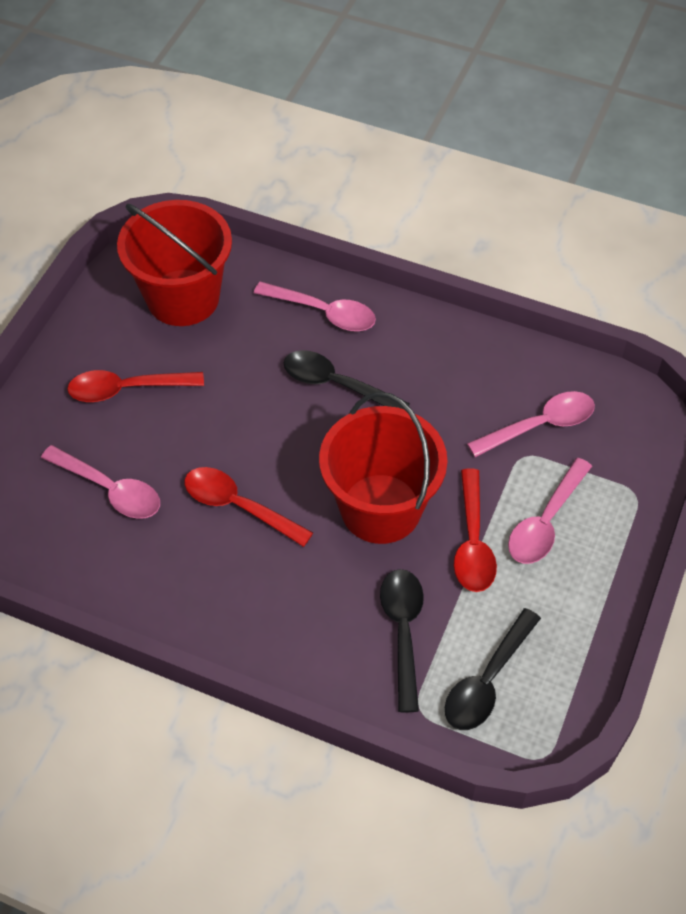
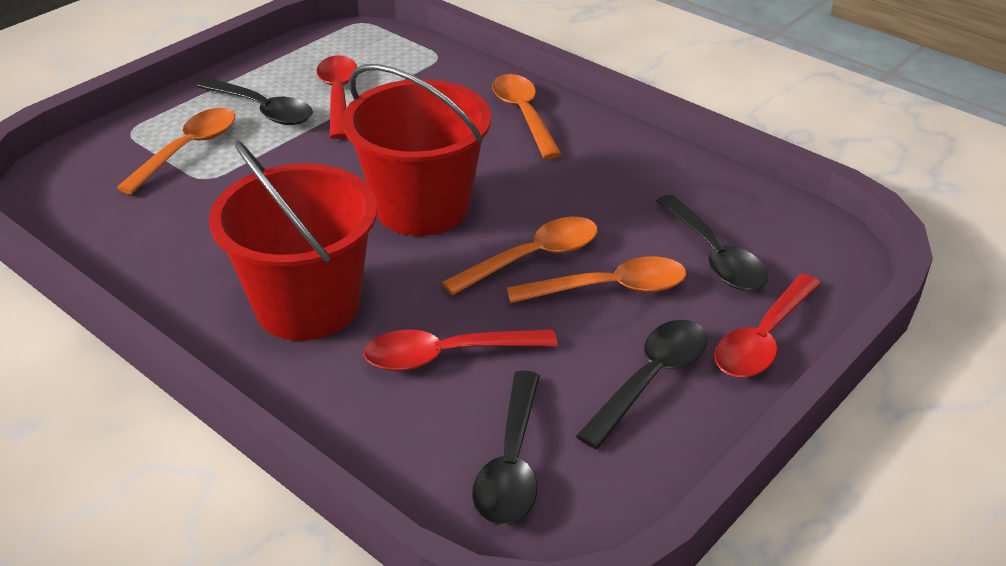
black spoon: 3 -> 4
orange spoon: 0 -> 4
pink spoon: 4 -> 0

